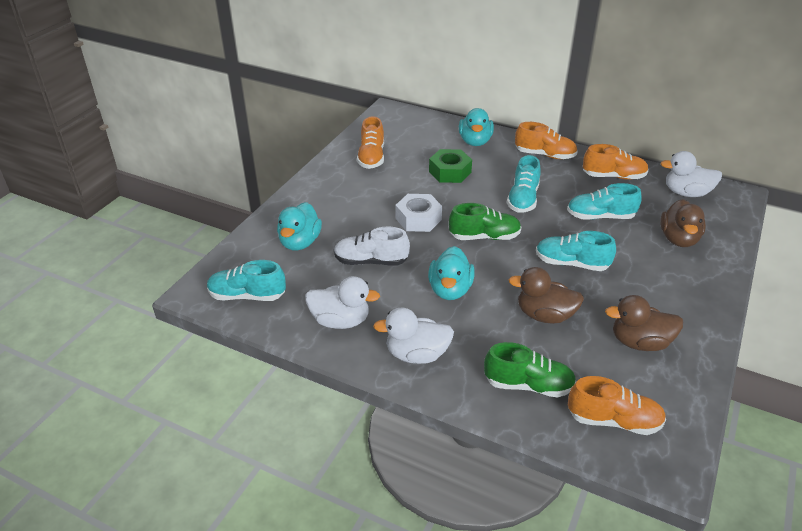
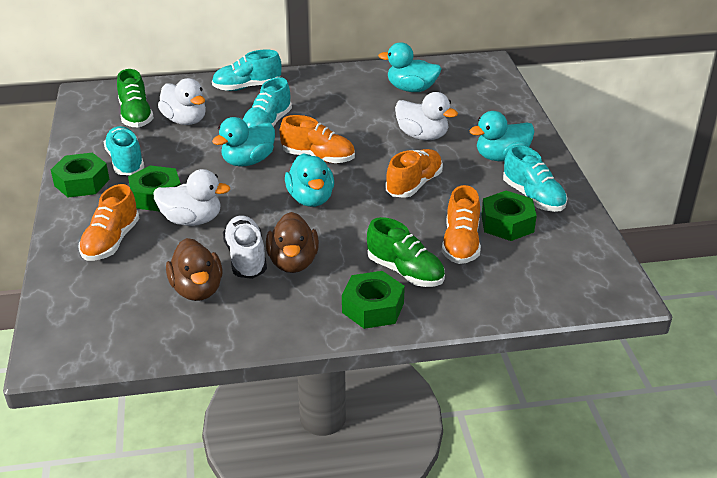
brown duck: 3 -> 2
green nut: 1 -> 4
turquoise duck: 3 -> 4
white nut: 1 -> 0

